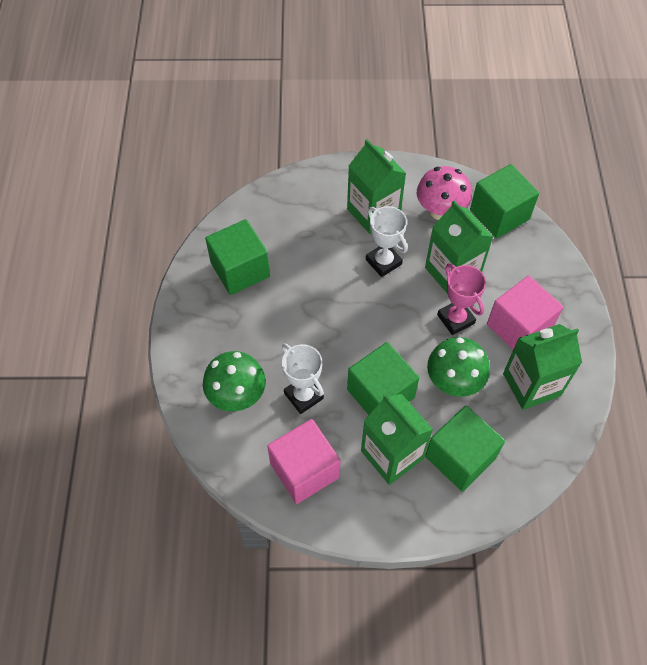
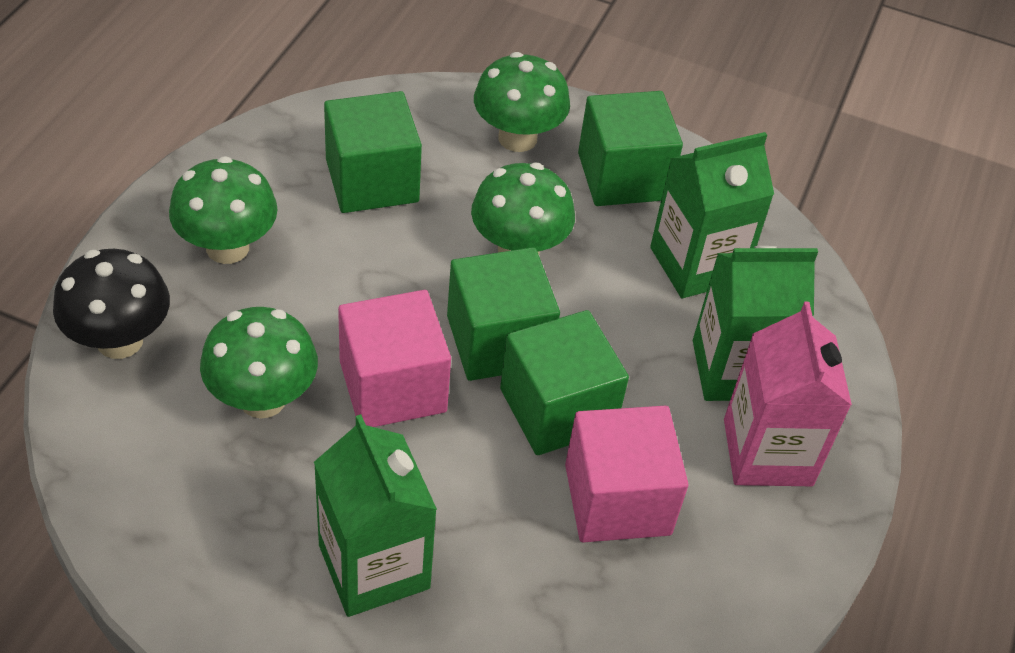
black mushroom: 0 -> 1
green carton: 4 -> 3
green mushroom: 2 -> 4
pink carton: 0 -> 1
pink mushroom: 1 -> 0
pink trophy: 1 -> 0
white trophy: 2 -> 0

